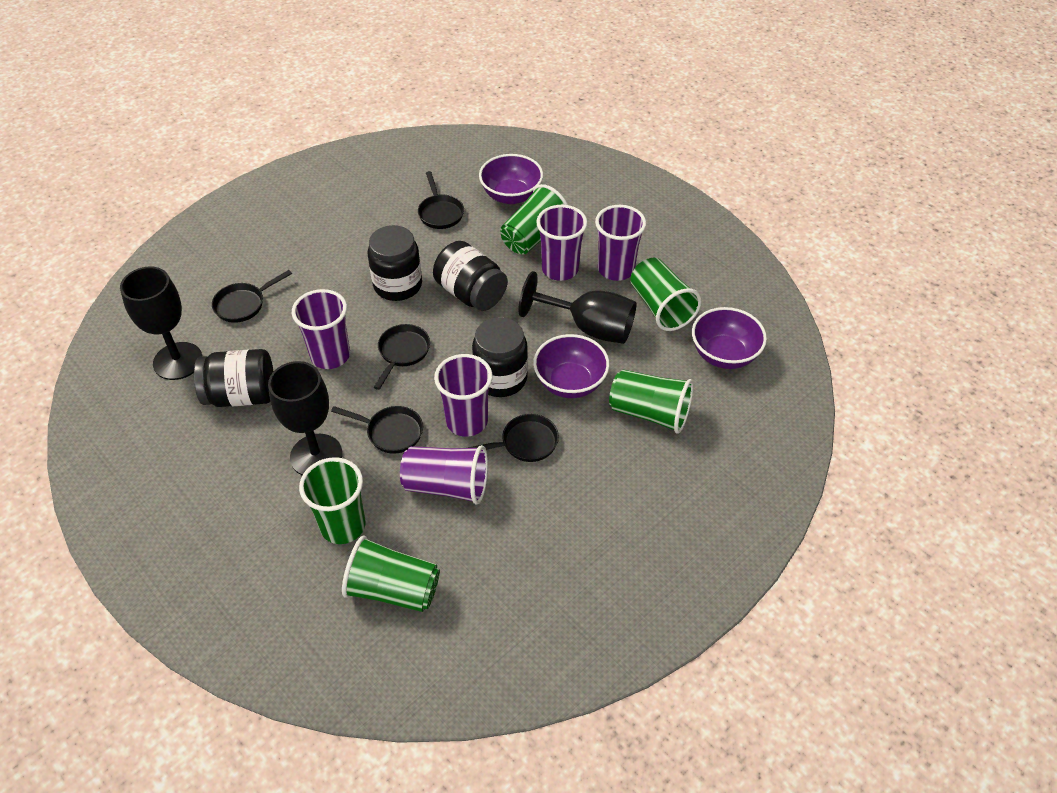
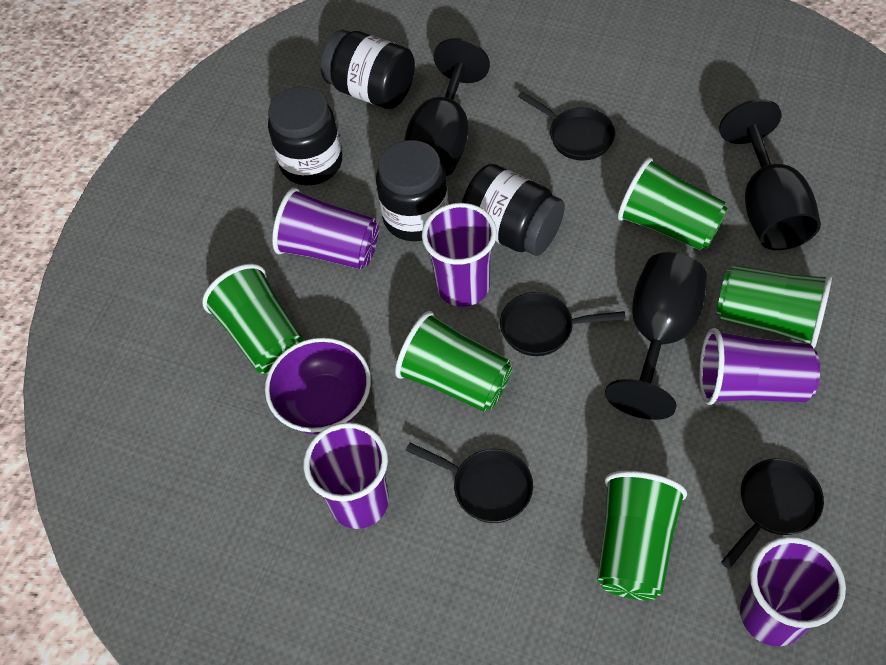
black pan: 5 -> 4
purple bowl: 3 -> 1

